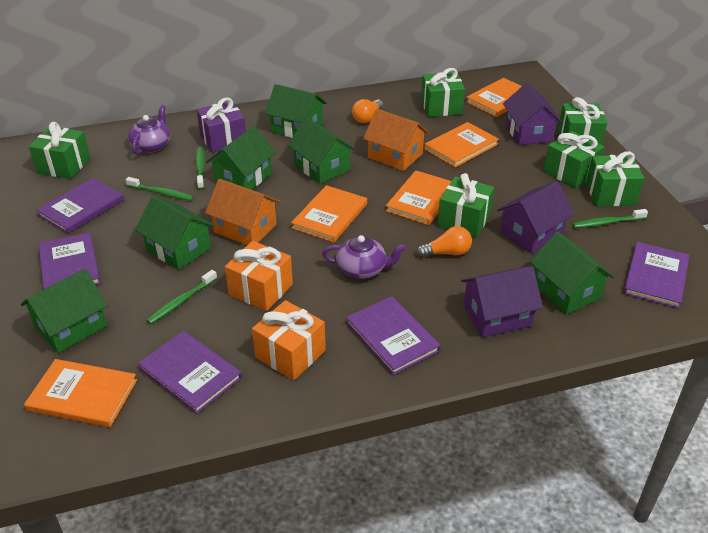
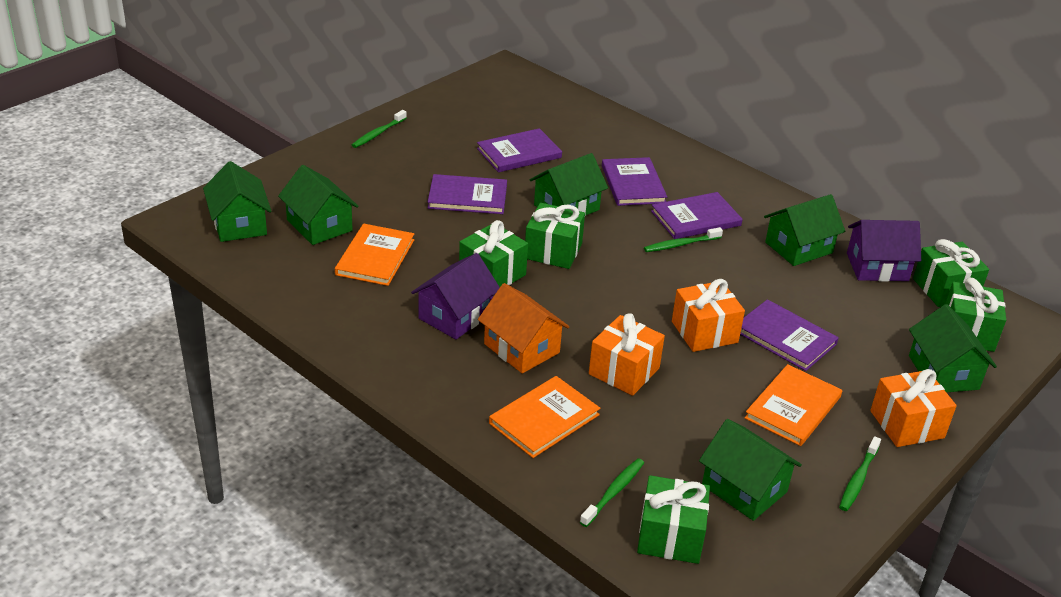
green gift: 6 -> 5
orange book: 5 -> 3
orange gift: 2 -> 3
orange house: 2 -> 1
orange light bulb: 2 -> 0
purple gift: 1 -> 0
purple house: 3 -> 2
purple teapot: 2 -> 0

